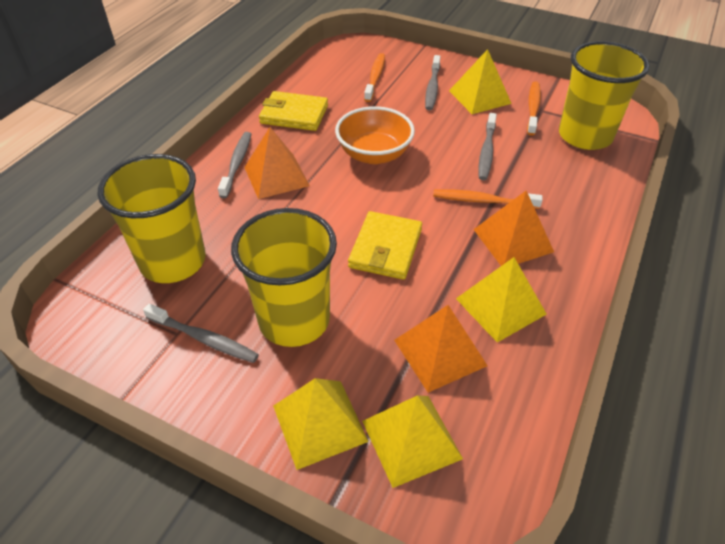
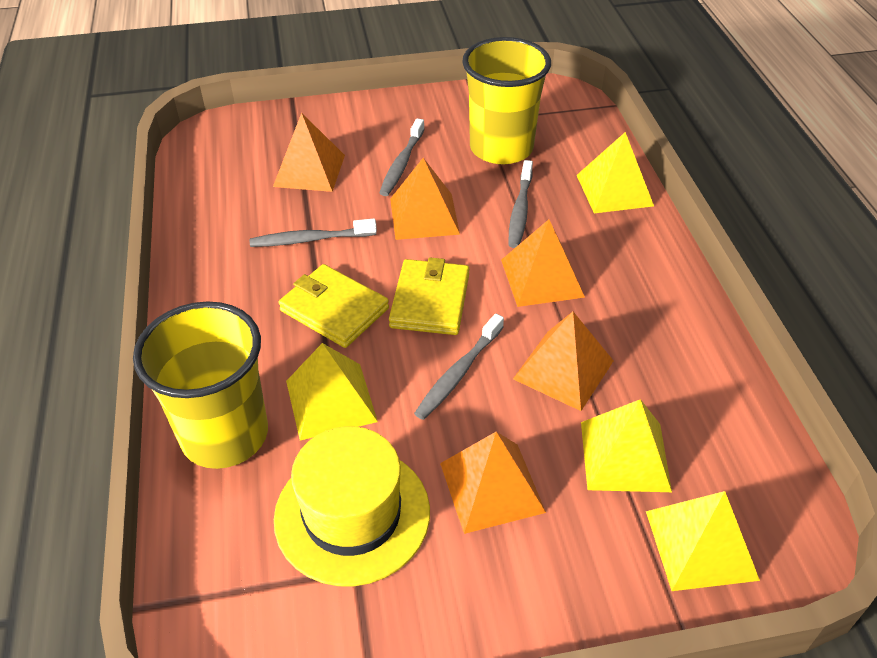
orange bowl: 1 -> 0
orange pyramid: 3 -> 5
orange toothbrush: 3 -> 0
yellow cup: 3 -> 2
yellow hat: 0 -> 1

